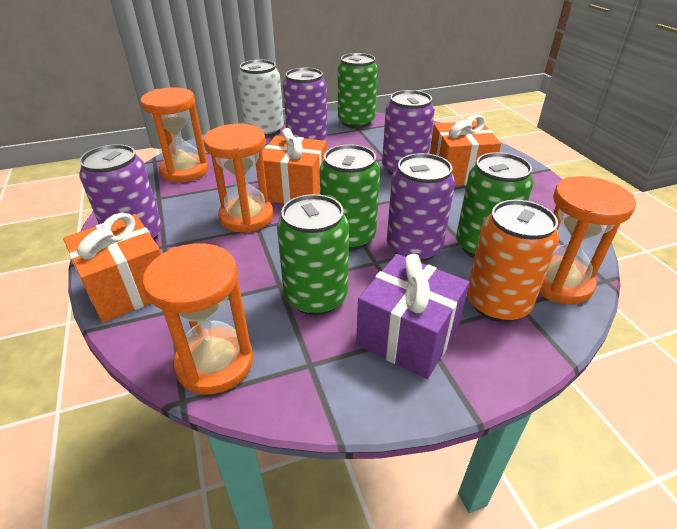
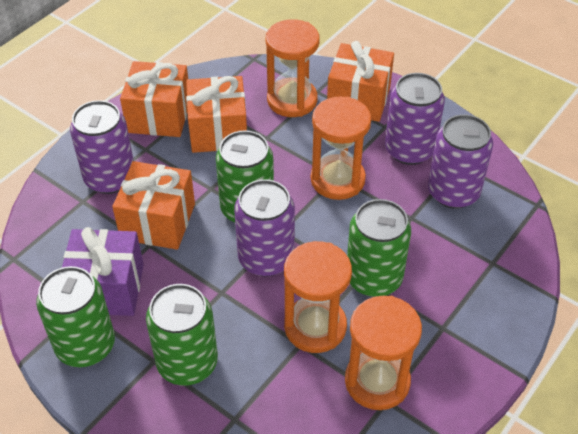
orange can: 1 -> 0
orange gift: 3 -> 4
white can: 1 -> 0

